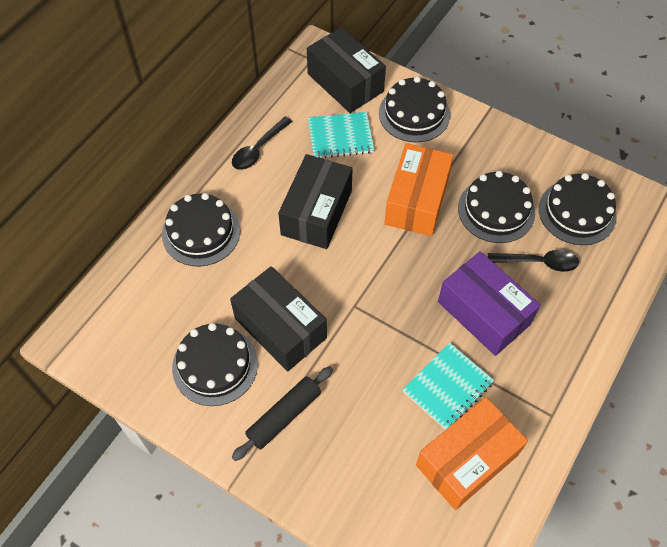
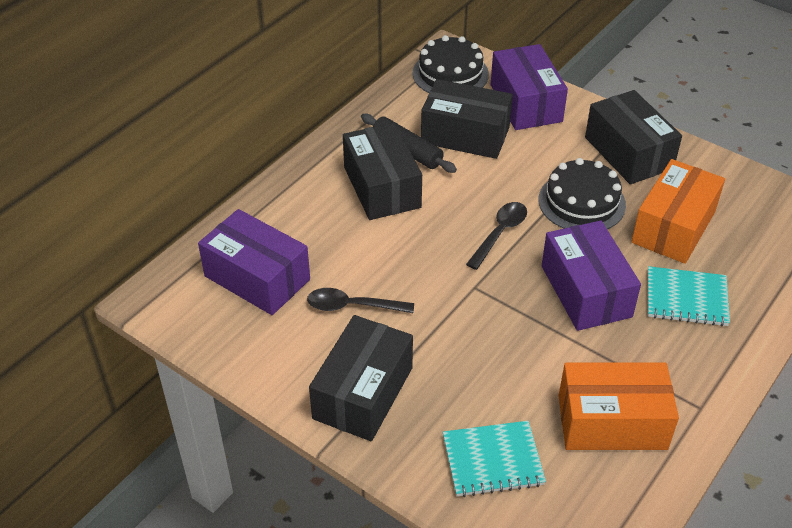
black box: 3 -> 4
black cake: 5 -> 2
purple box: 1 -> 3

